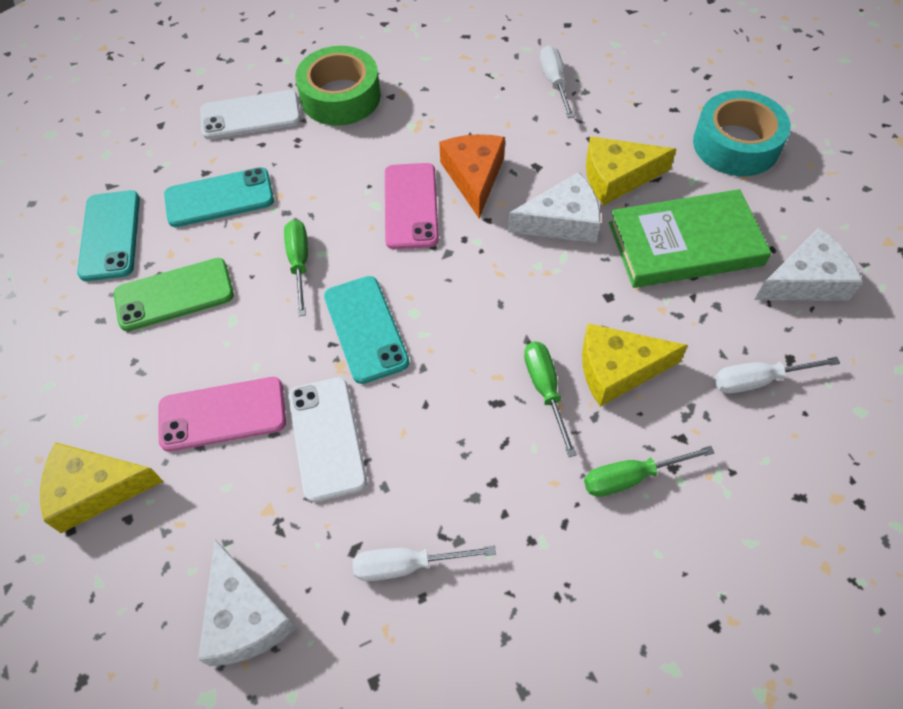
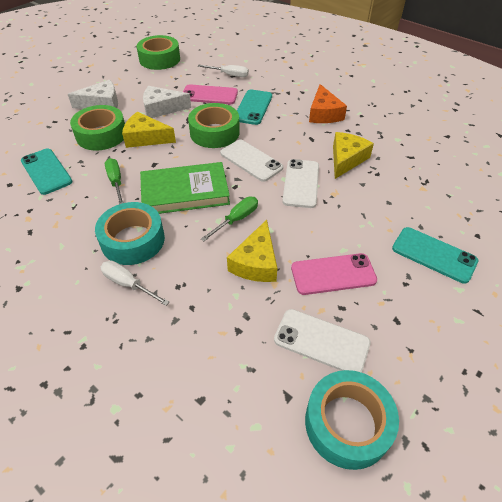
green phone: 1 -> 0
green screwdriver: 3 -> 2
green tape: 1 -> 3
turquoise tape: 1 -> 2
white cheese: 3 -> 2
white phone: 2 -> 3
white screwdriver: 3 -> 2

